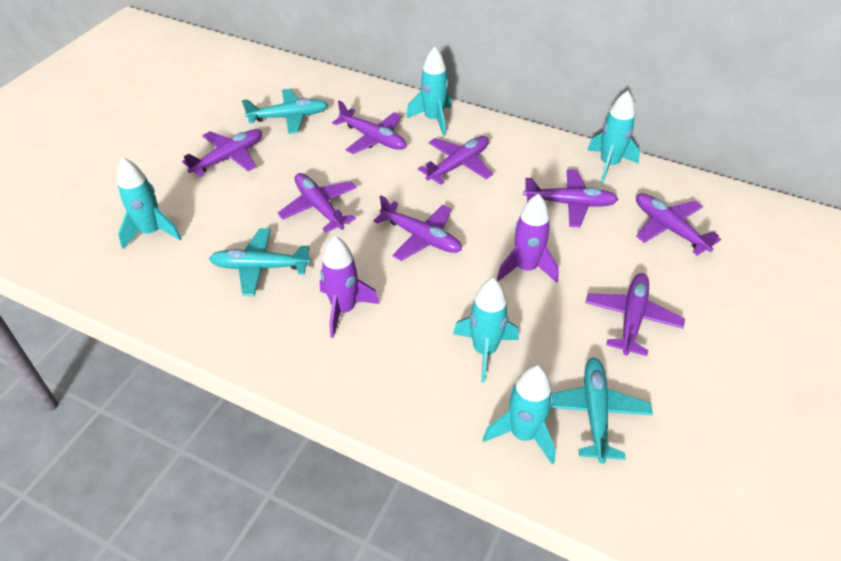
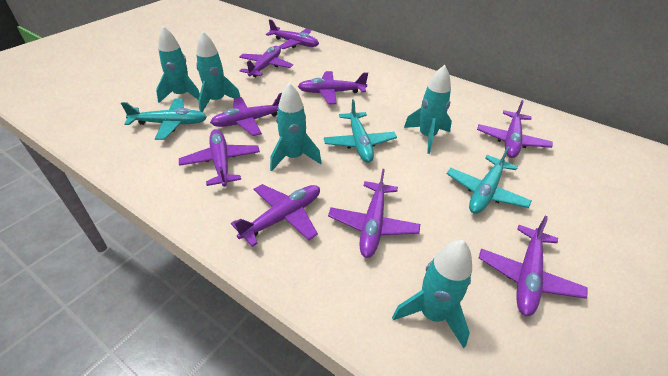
purple plane: 8 -> 9
purple rocket: 2 -> 0

